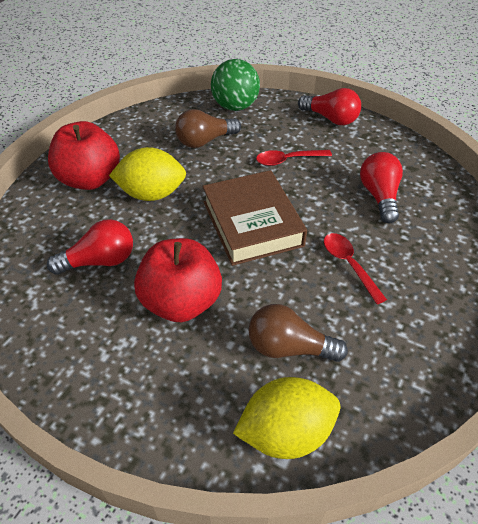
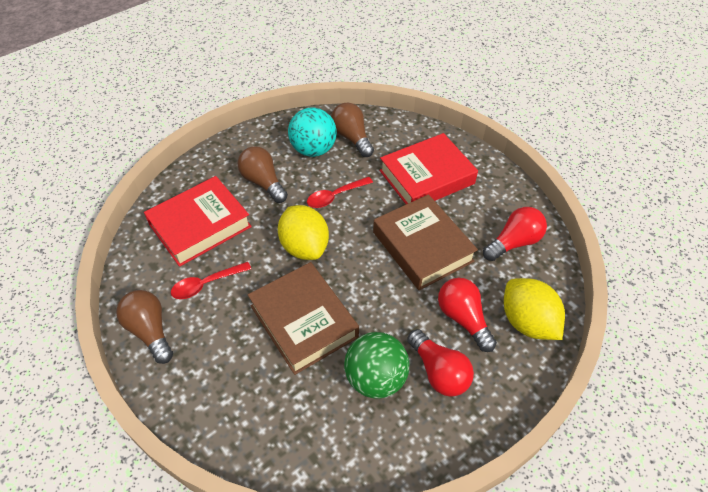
brown book: 1 -> 2
brown light bulb: 2 -> 3
red apple: 2 -> 0
red book: 0 -> 2
turquoise ball: 0 -> 1

